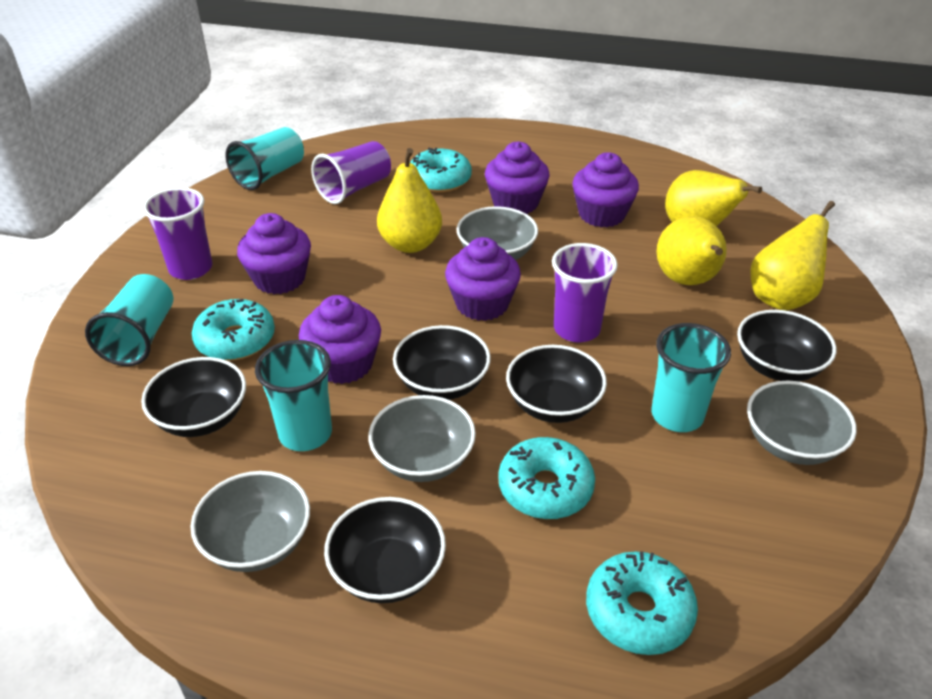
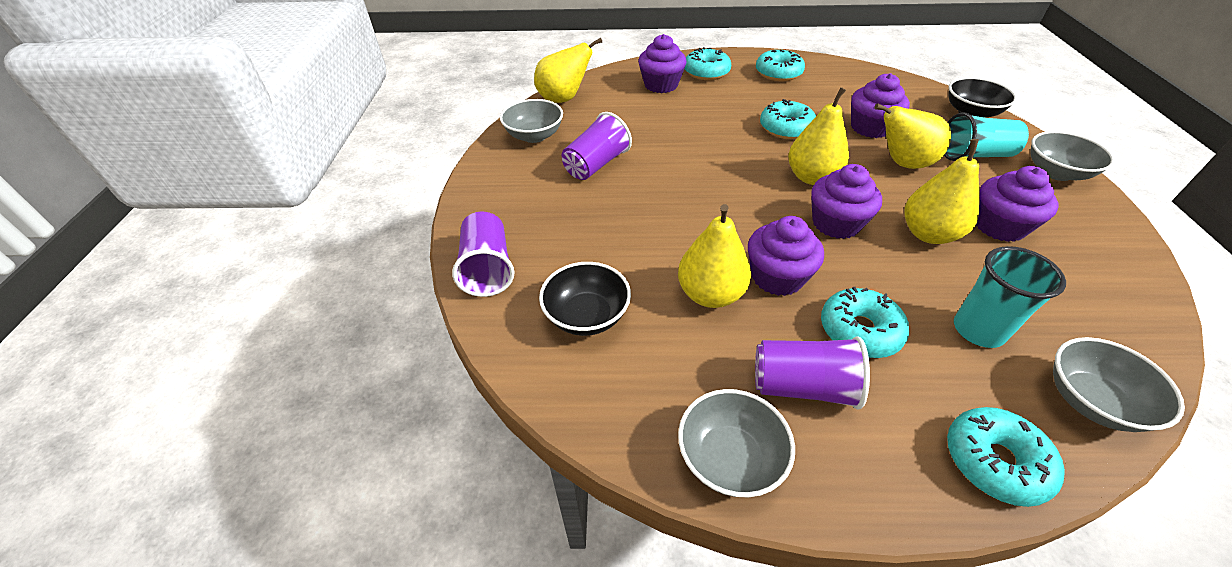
black bowl: 5 -> 2
turquoise cup: 4 -> 2
turquoise donut: 4 -> 5
yellow pear: 4 -> 5

